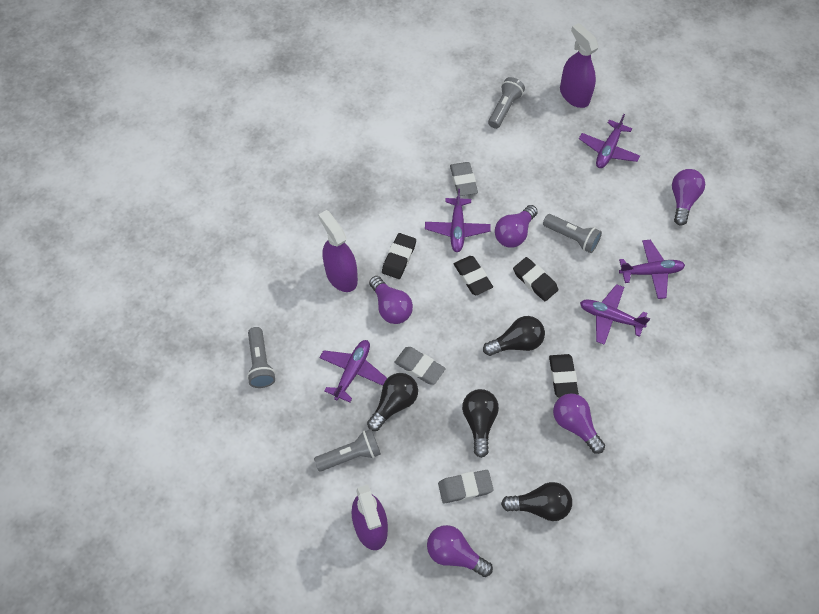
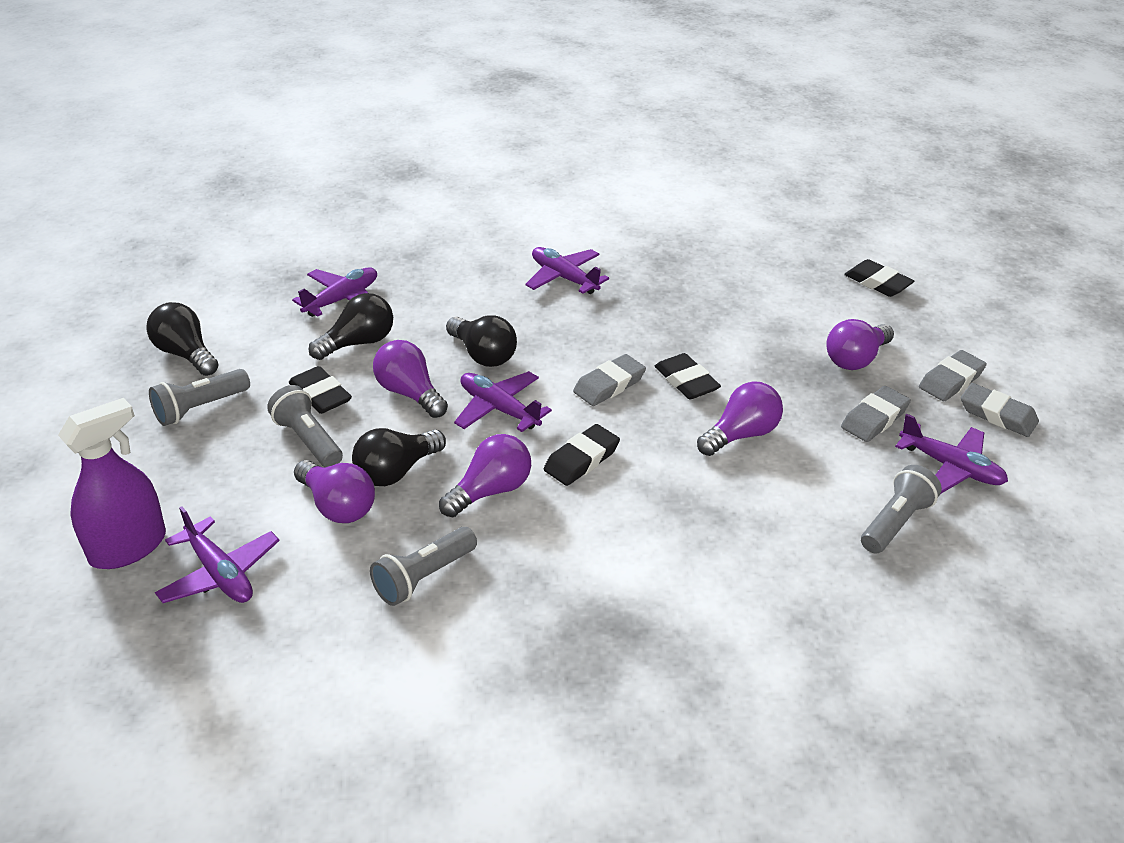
grey eraser: 3 -> 4
purple spray bottle: 3 -> 1

